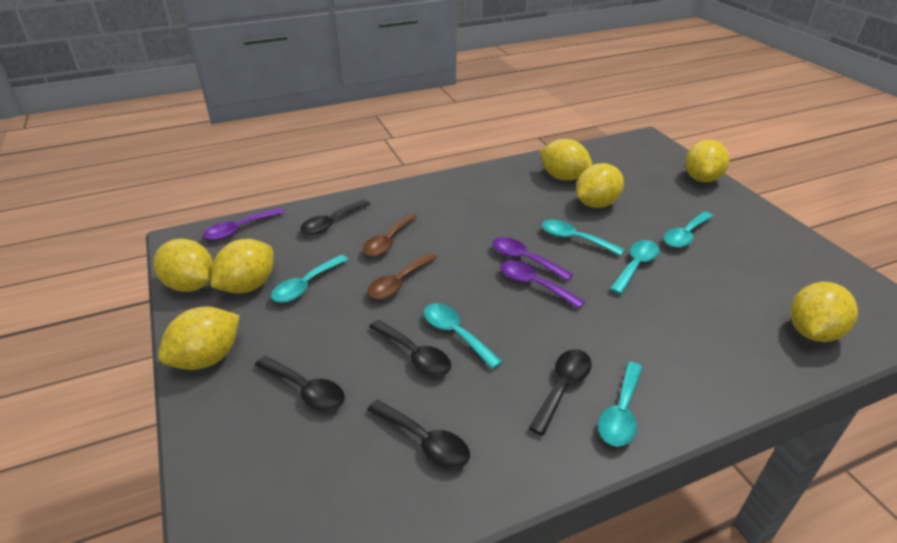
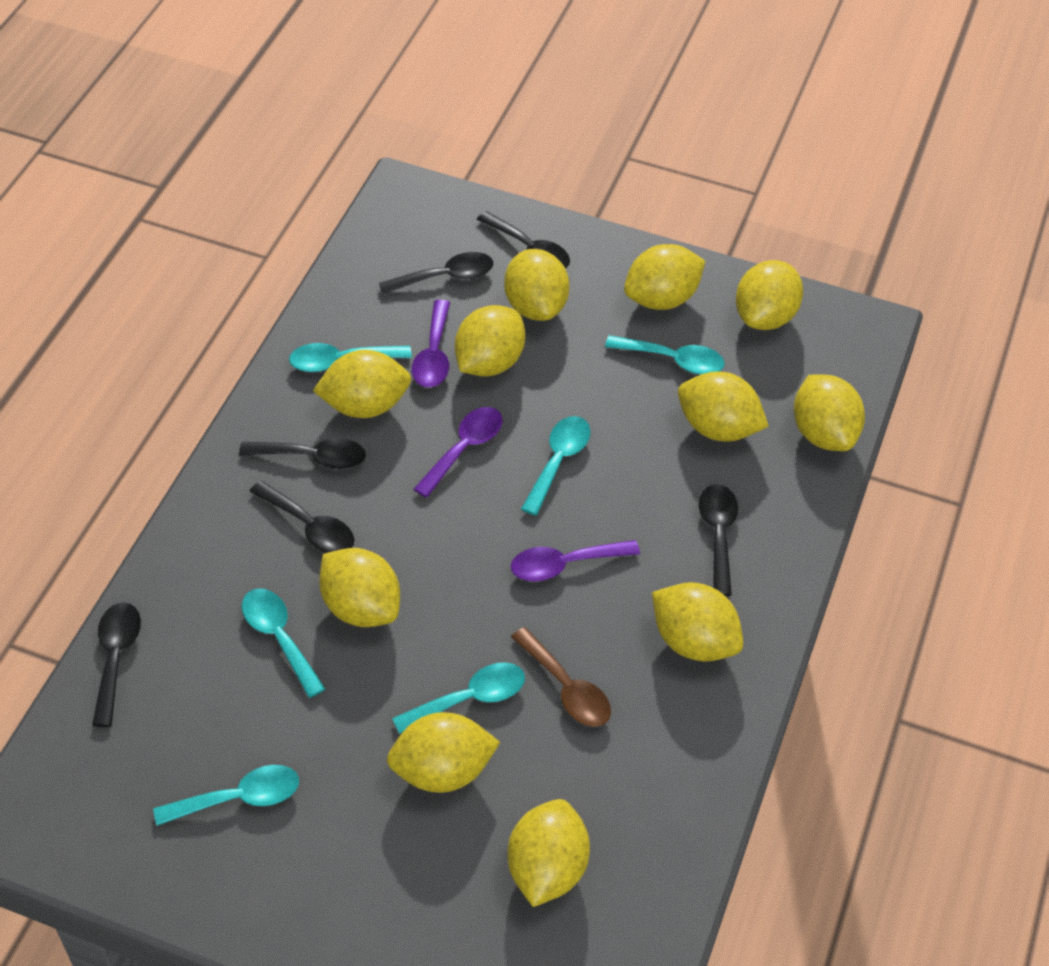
black spoon: 5 -> 6
brown spoon: 2 -> 1
yellow lemon: 7 -> 11

